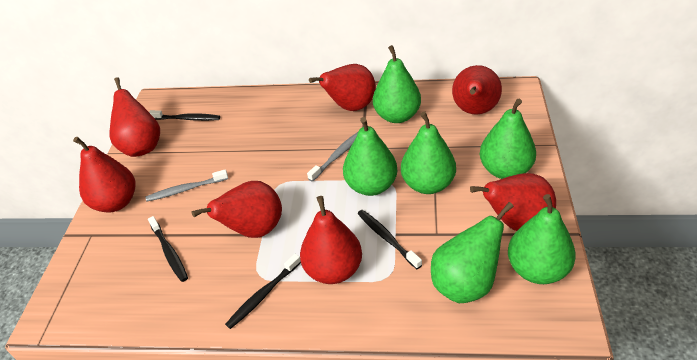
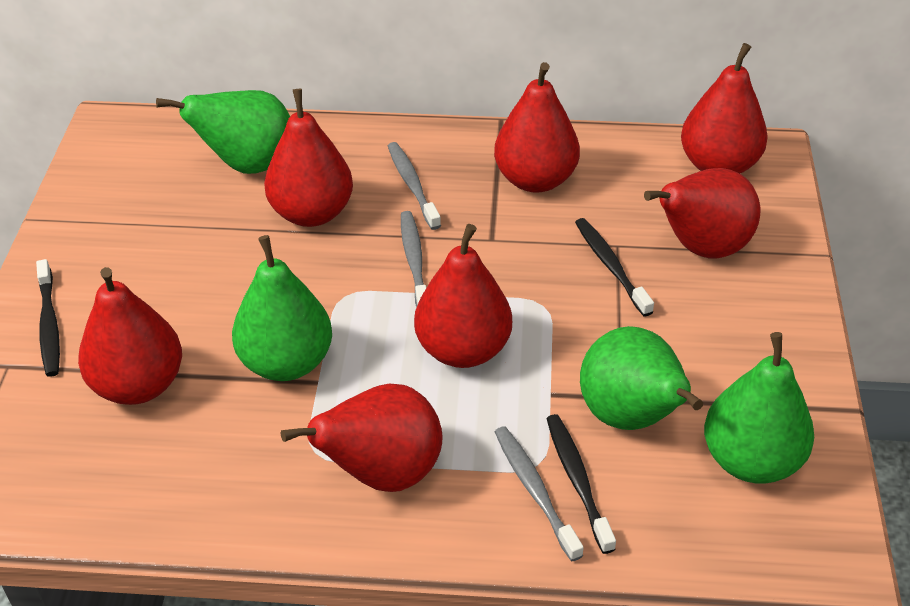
black toothbrush: 4 -> 3
green pear: 6 -> 4
grey toothbrush: 2 -> 3

